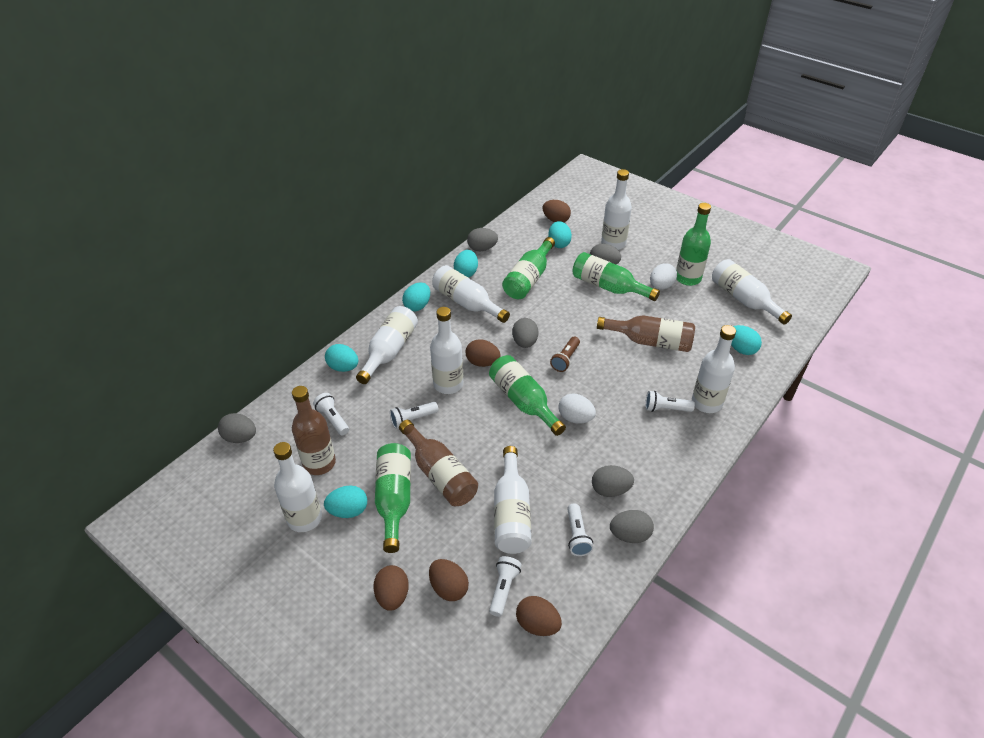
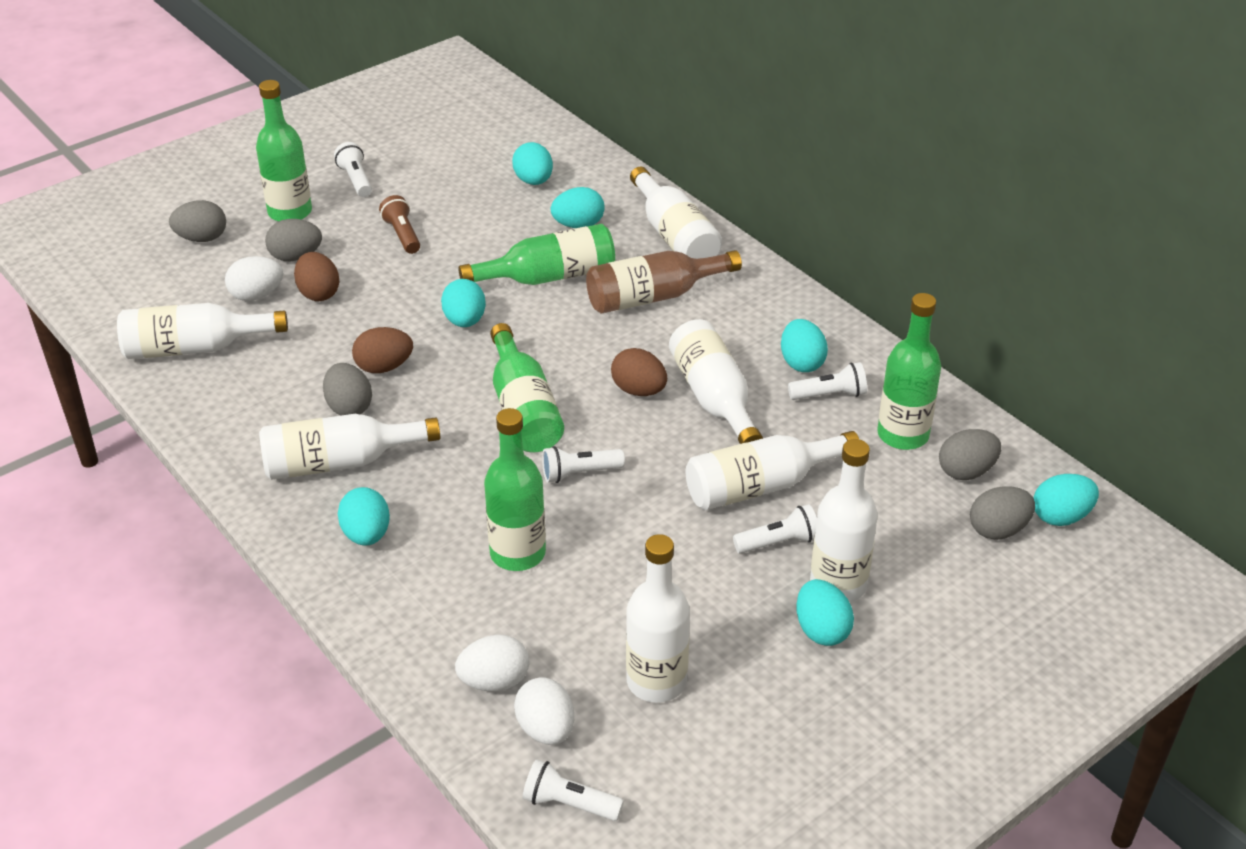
brown bottle: 3 -> 1
brown egg: 5 -> 3
grey egg: 6 -> 5
turquoise egg: 6 -> 7
white bottle: 8 -> 7
white egg: 2 -> 3

